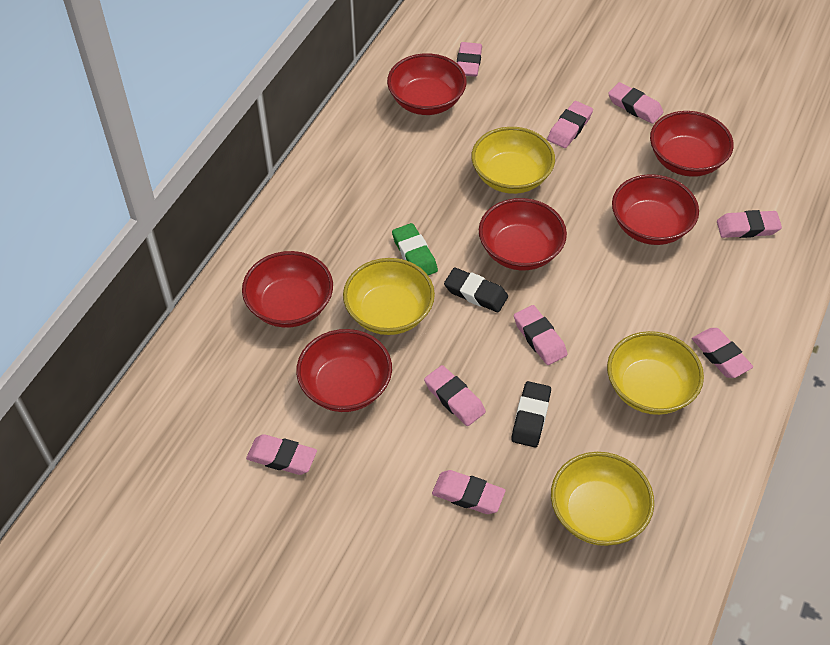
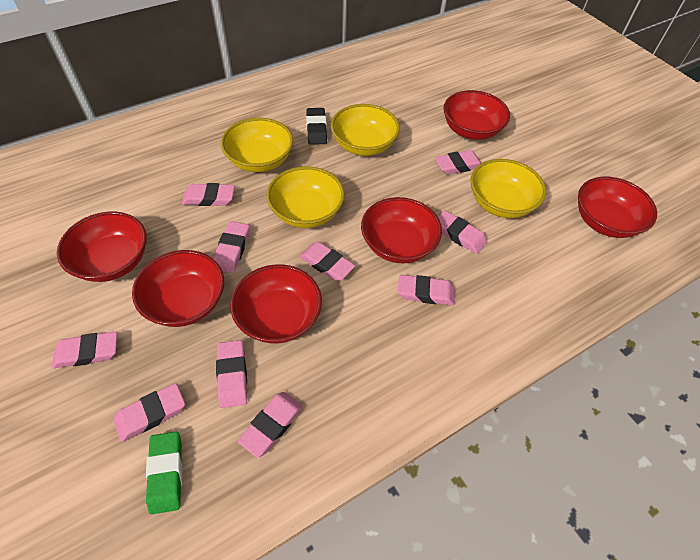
black eraser: 2 -> 1
pink eraser: 9 -> 10

